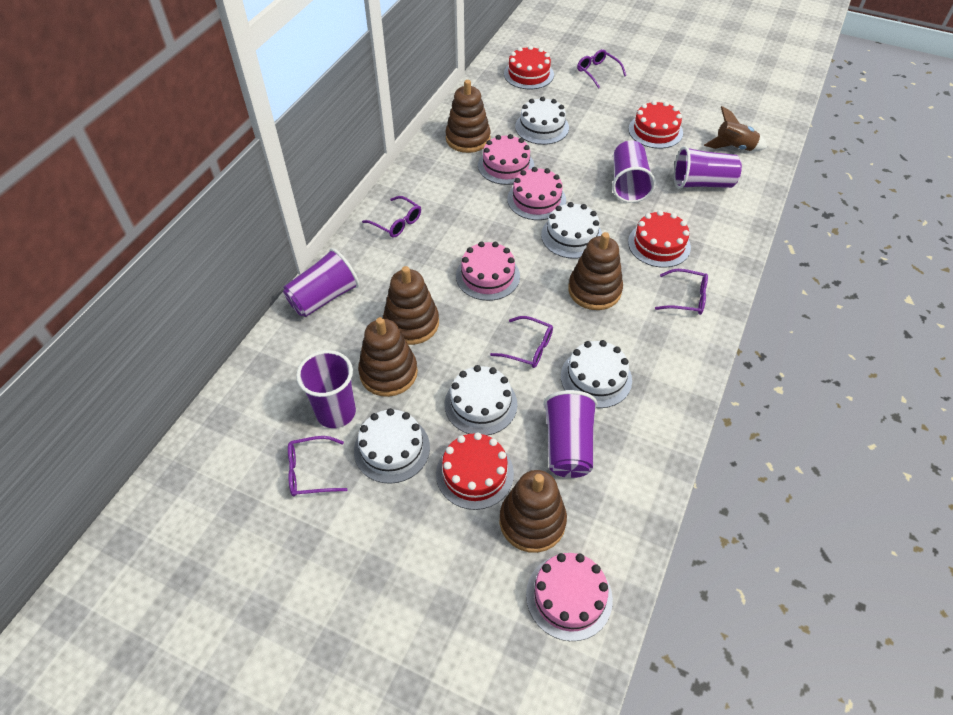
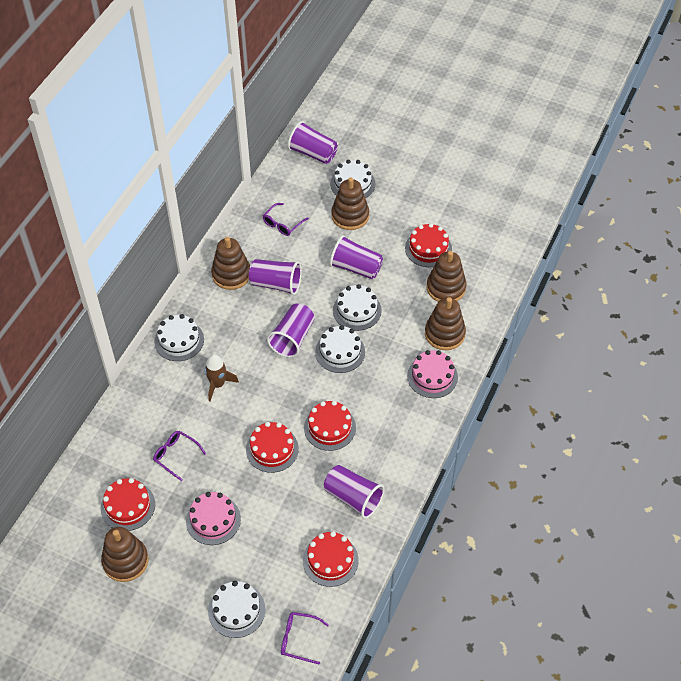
pink cake: 4 -> 2
purple glasses: 5 -> 3
red cake: 4 -> 5

